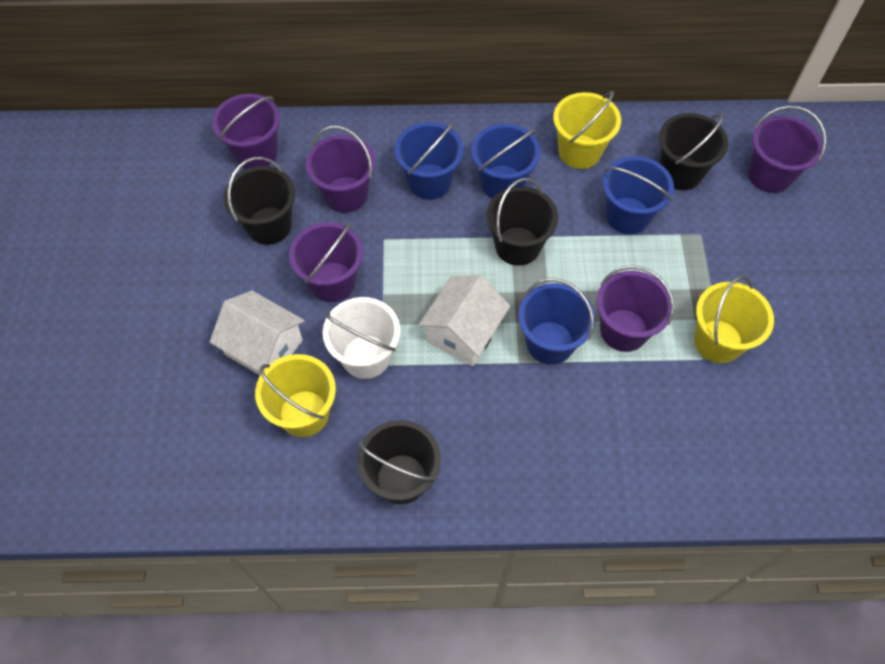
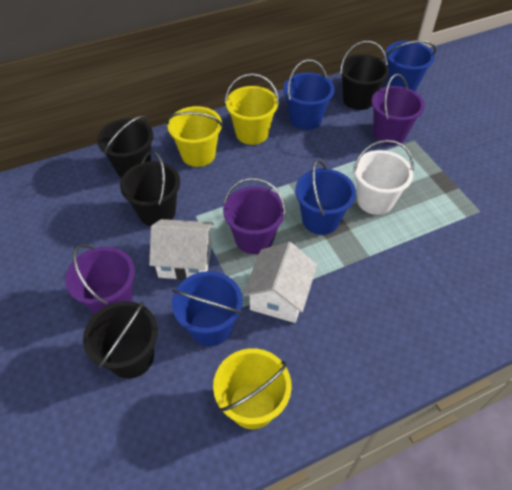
purple bucket: 5 -> 3

